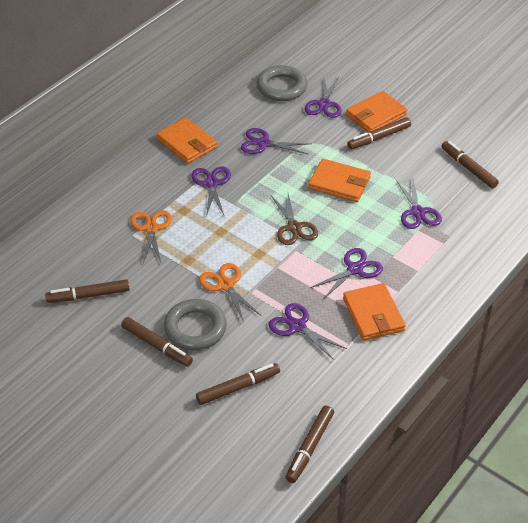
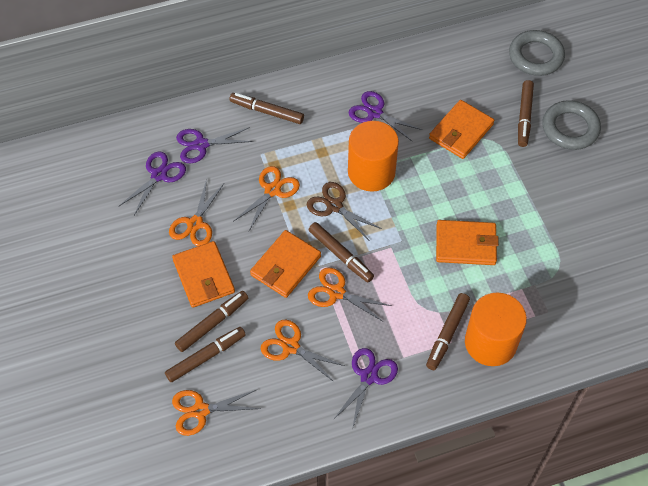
orange cylinder: 0 -> 2
orange scissors: 2 -> 5
purple scissors: 6 -> 4

